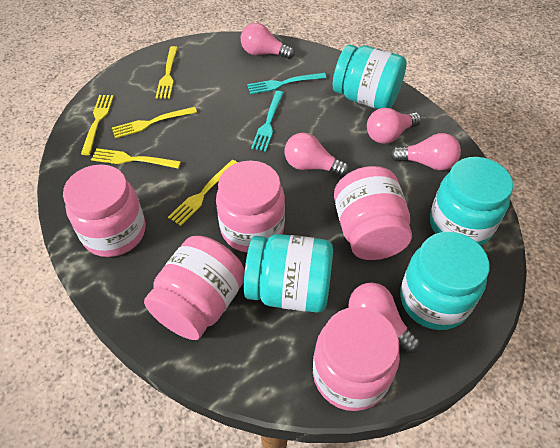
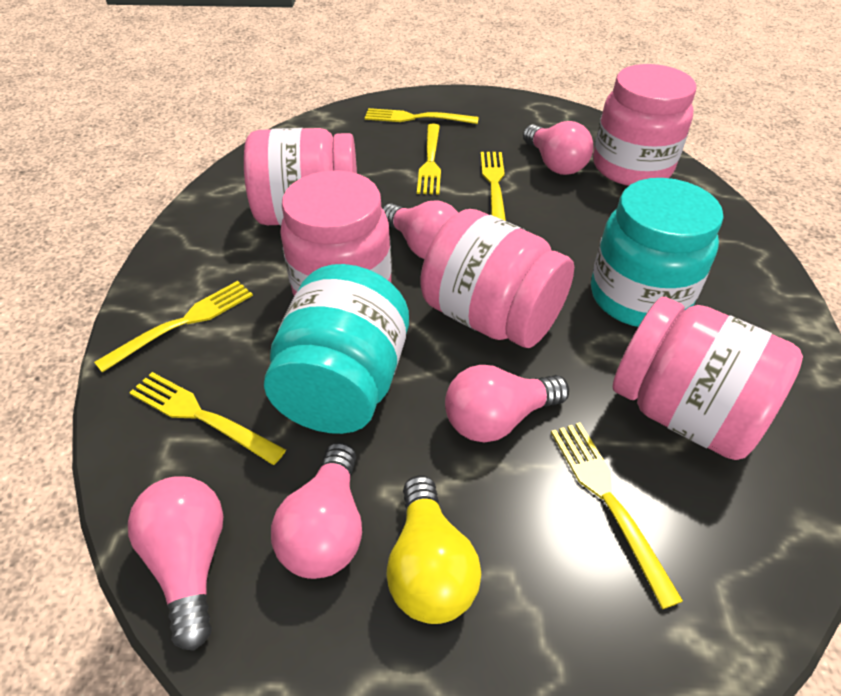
turquoise fork: 2 -> 0
turquoise jar: 4 -> 2
yellow fork: 5 -> 6
yellow light bulb: 0 -> 1

